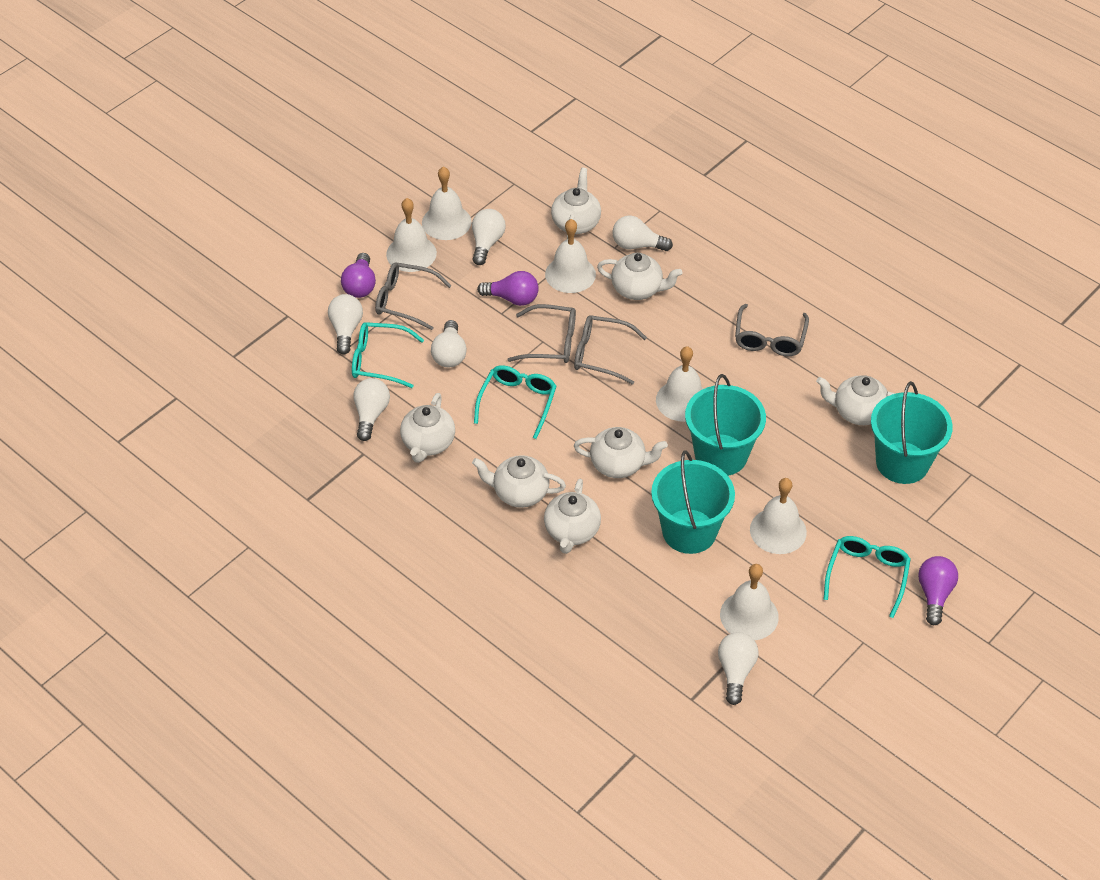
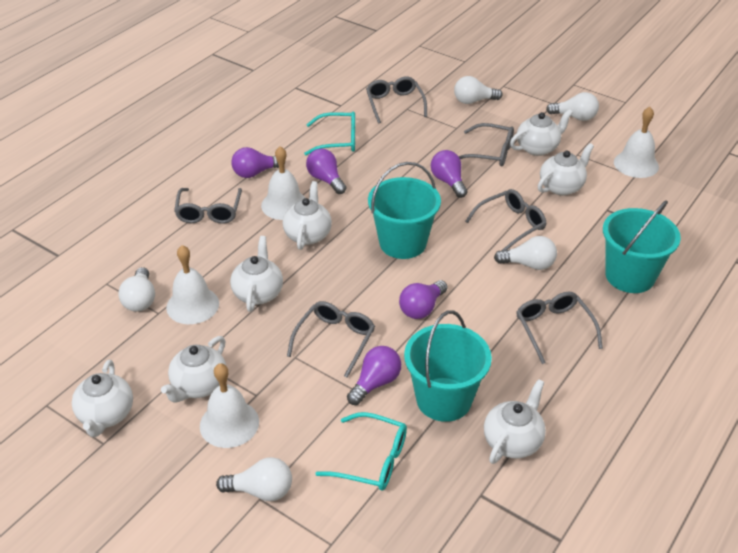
grey glasses: 4 -> 6
purple light bulb: 3 -> 5
turquoise glasses: 3 -> 2
white bell: 6 -> 4
white light bulb: 6 -> 5

